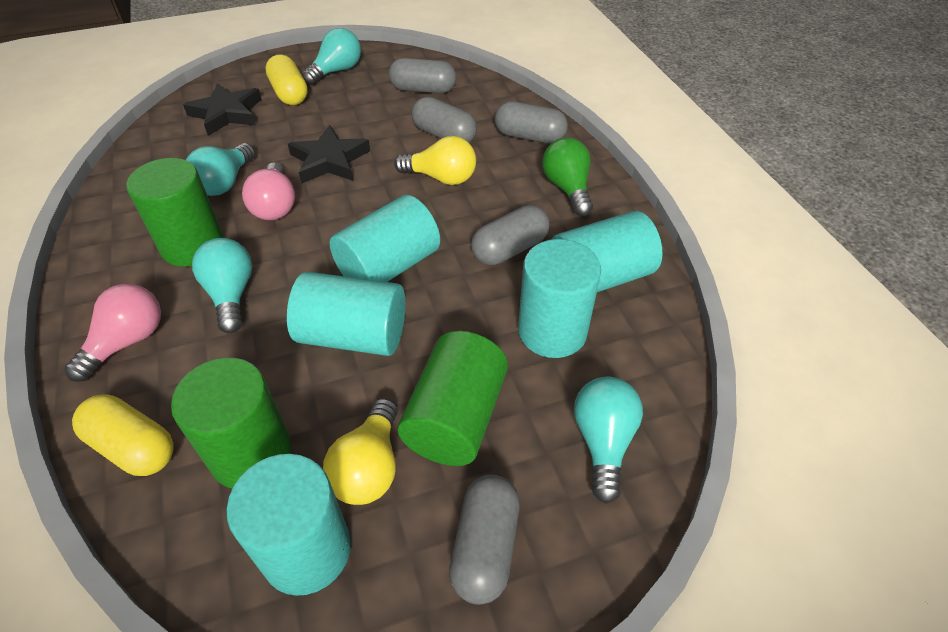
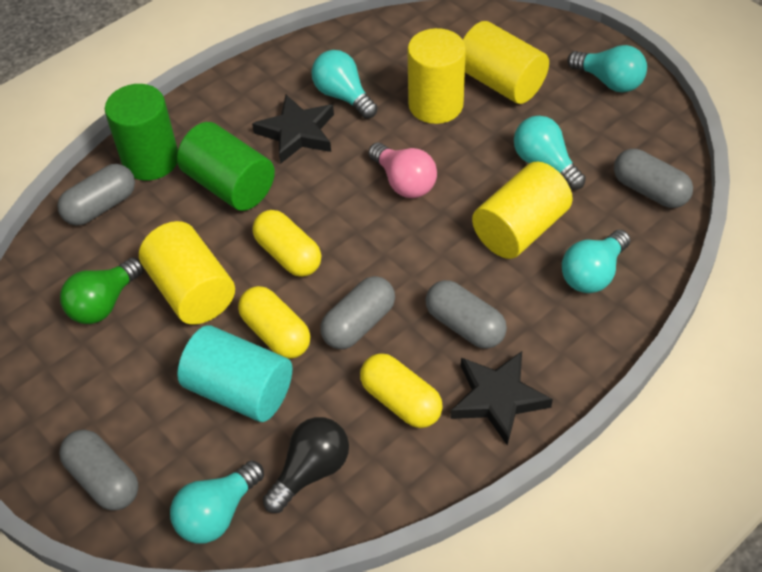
black light bulb: 0 -> 1
green cylinder: 3 -> 2
pink light bulb: 2 -> 1
turquoise cylinder: 5 -> 1
turquoise light bulb: 4 -> 5
yellow capsule: 2 -> 3
yellow cylinder: 0 -> 4
yellow light bulb: 2 -> 0

